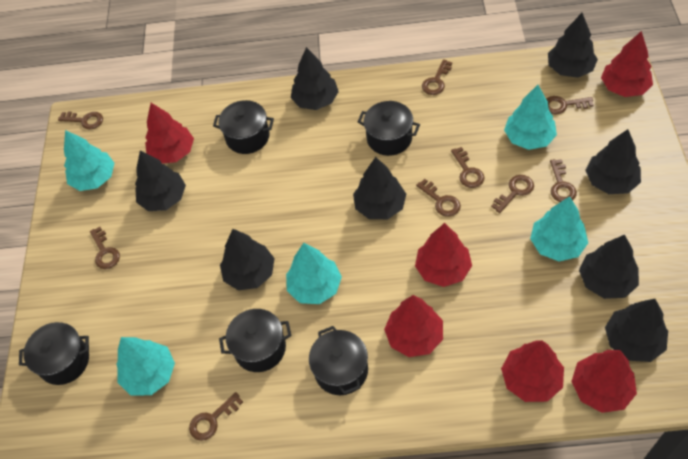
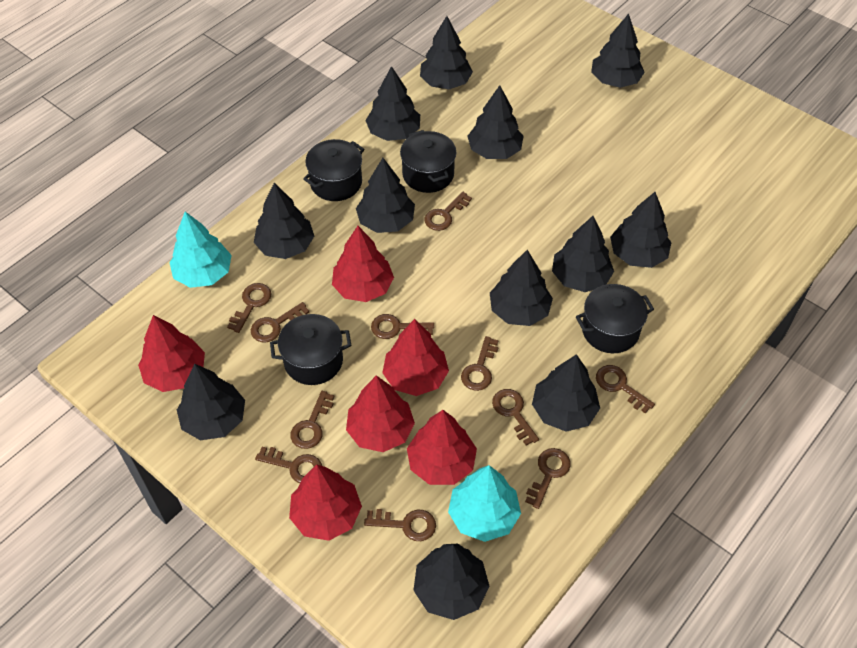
black pot: 5 -> 4
black tree: 8 -> 12
brown key: 9 -> 11
turquoise tree: 5 -> 2

